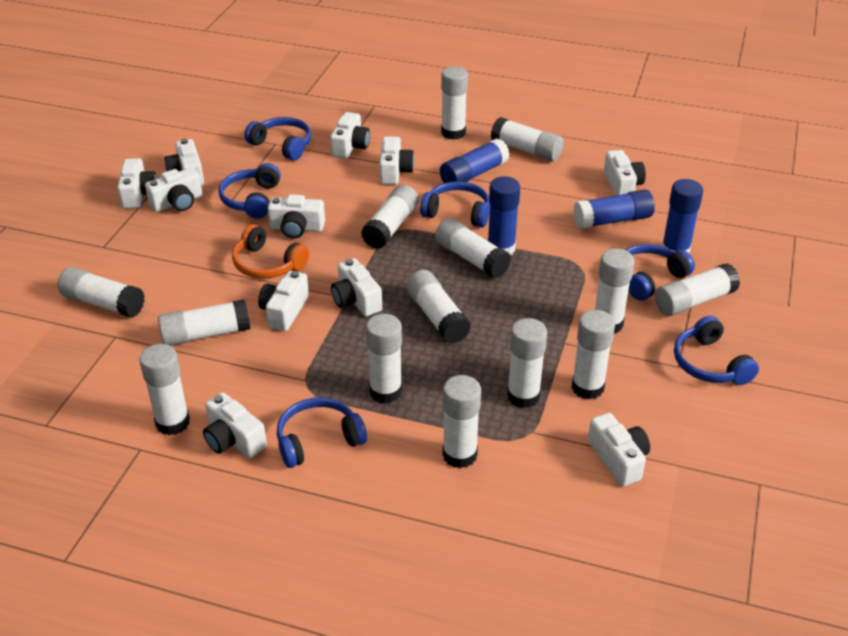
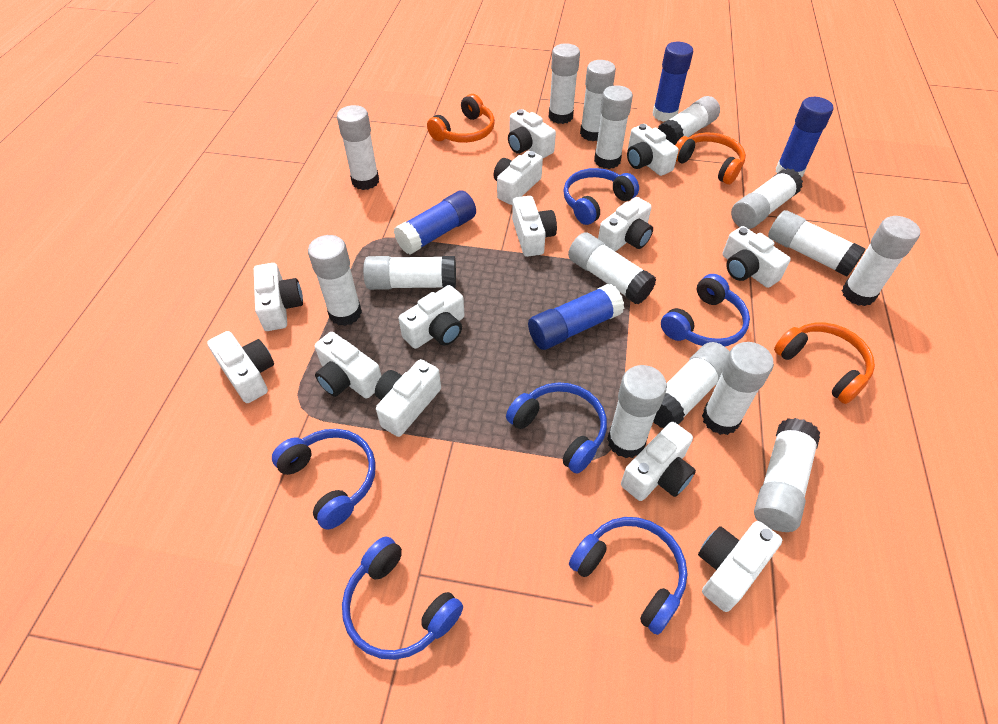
orange headphones: 1 -> 3
white camera: 11 -> 13
white glue stick: 14 -> 15

